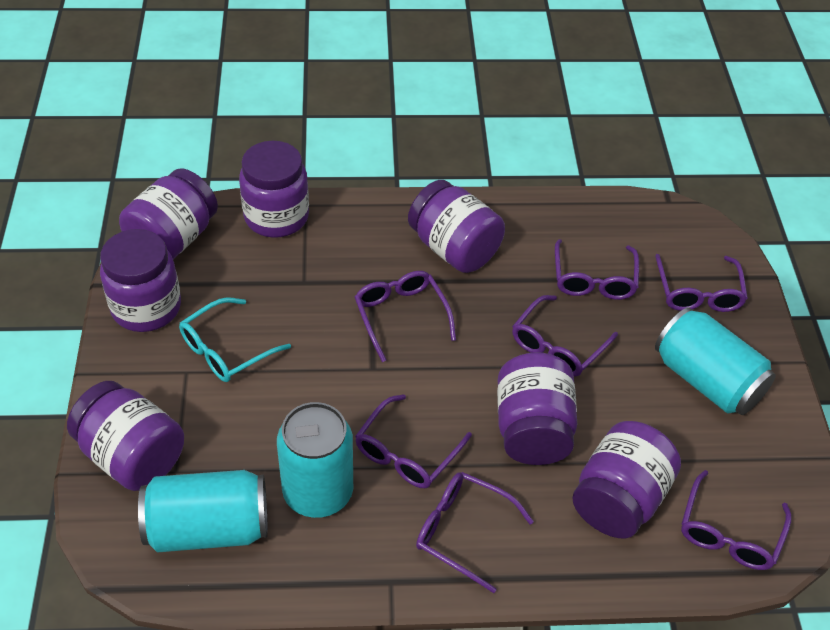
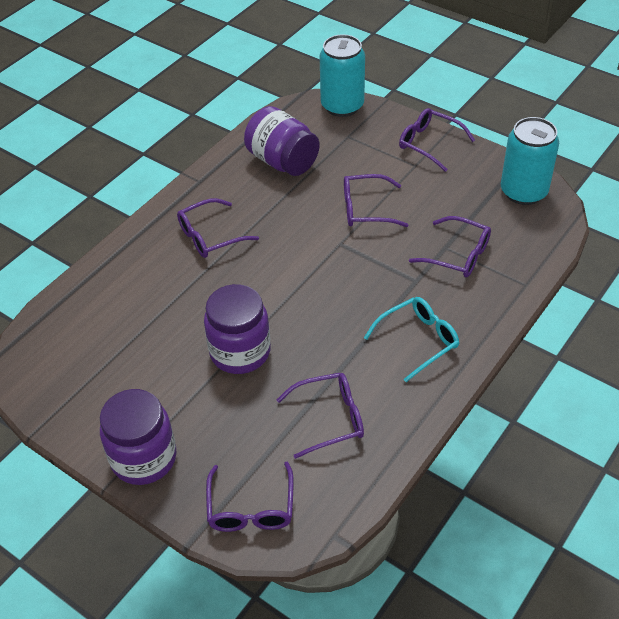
purple glasses: 7 -> 6
purple jar: 7 -> 3
turquoise can: 3 -> 2

